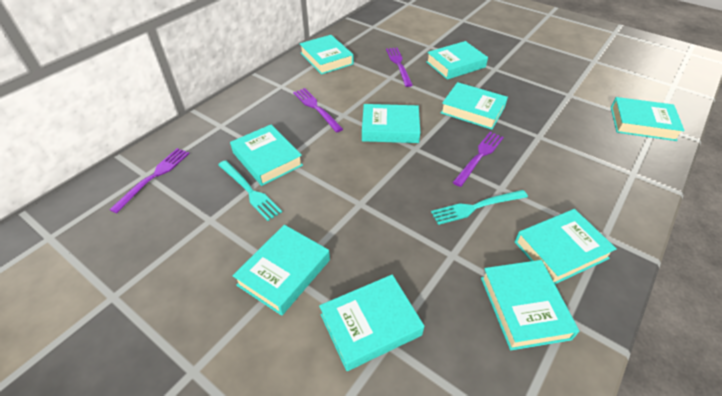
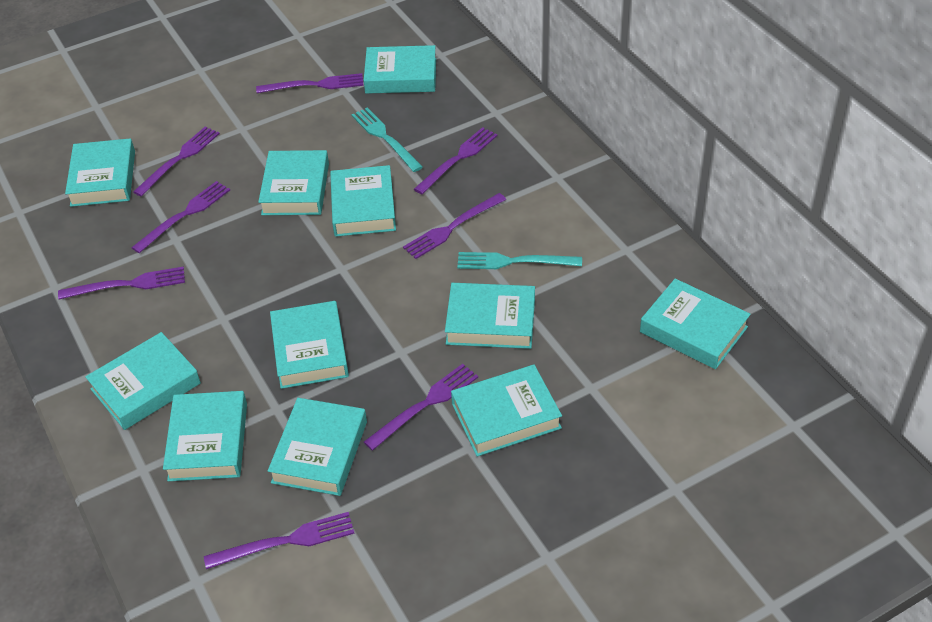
purple fork: 4 -> 8
turquoise book: 10 -> 11

